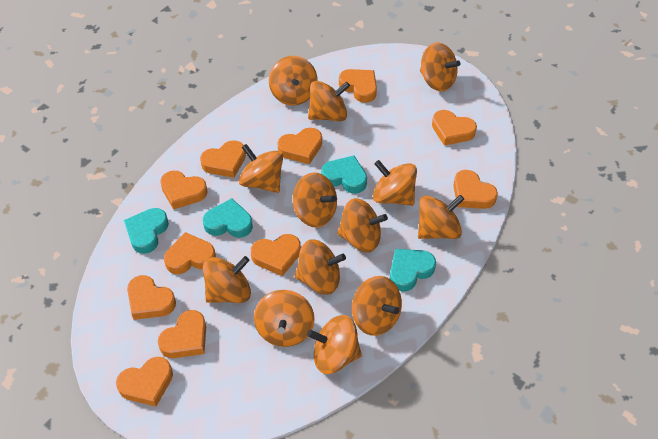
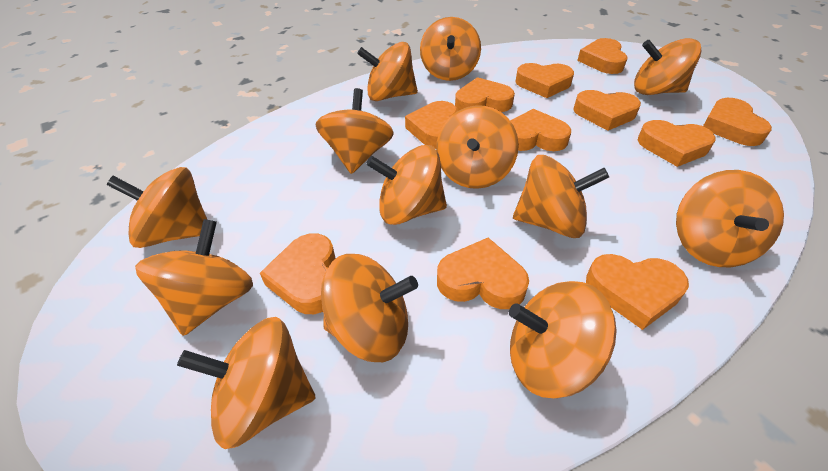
turquoise heart: 4 -> 0

